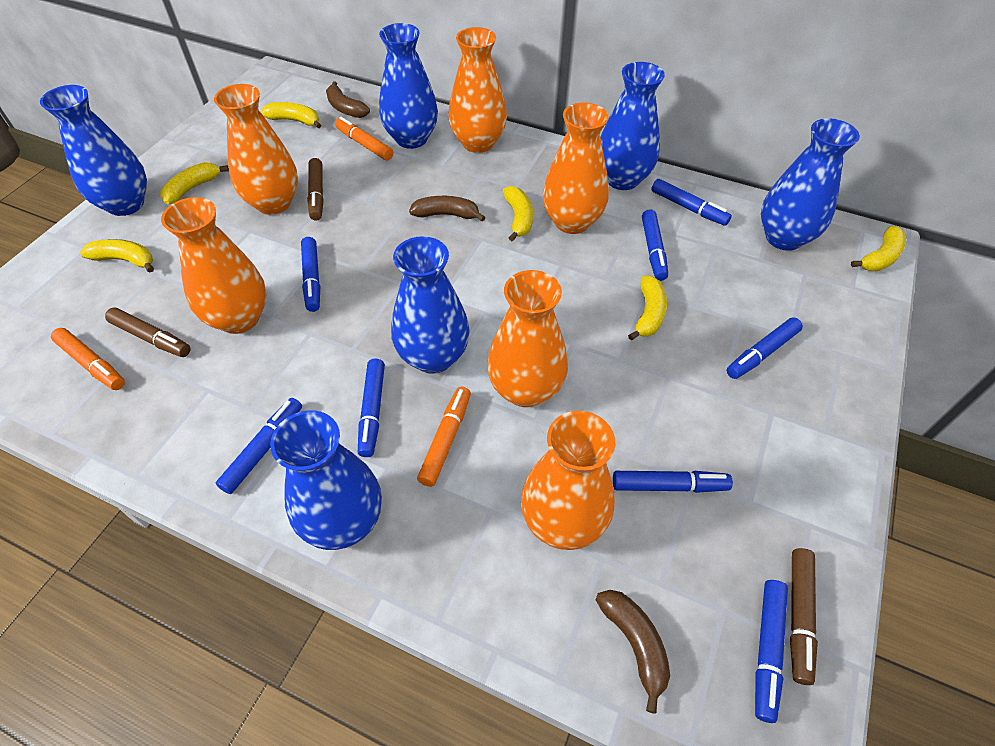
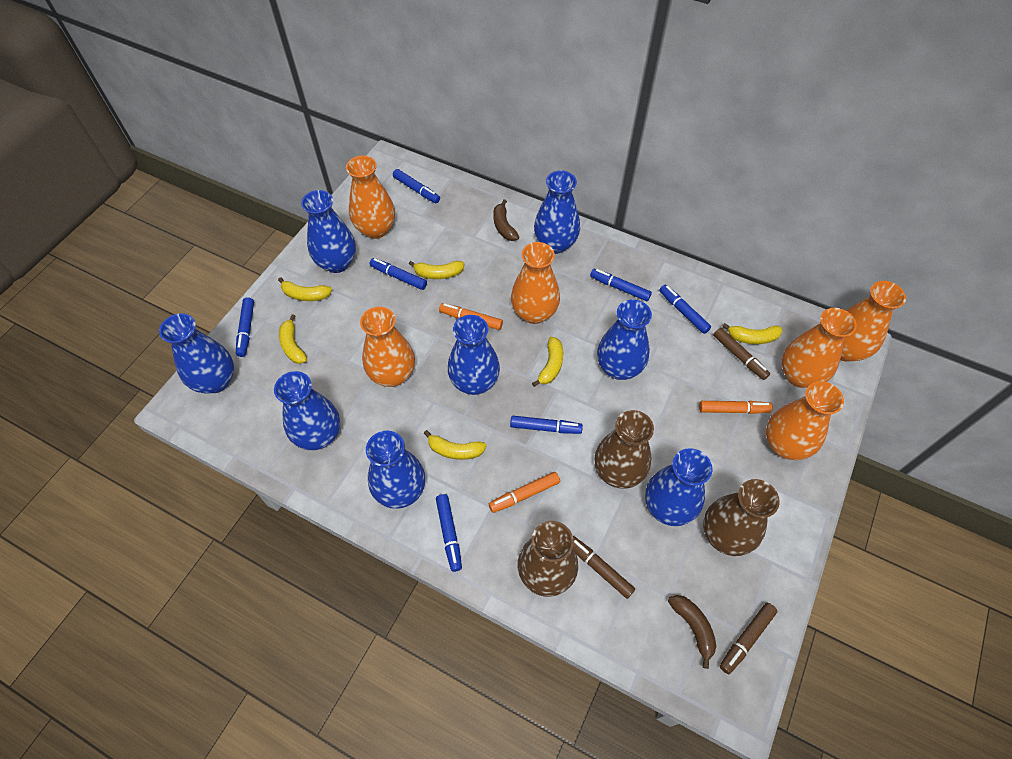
blue marker: 8 -> 7
blue vase: 6 -> 8
brown banana: 3 -> 2
brown vase: 0 -> 3

